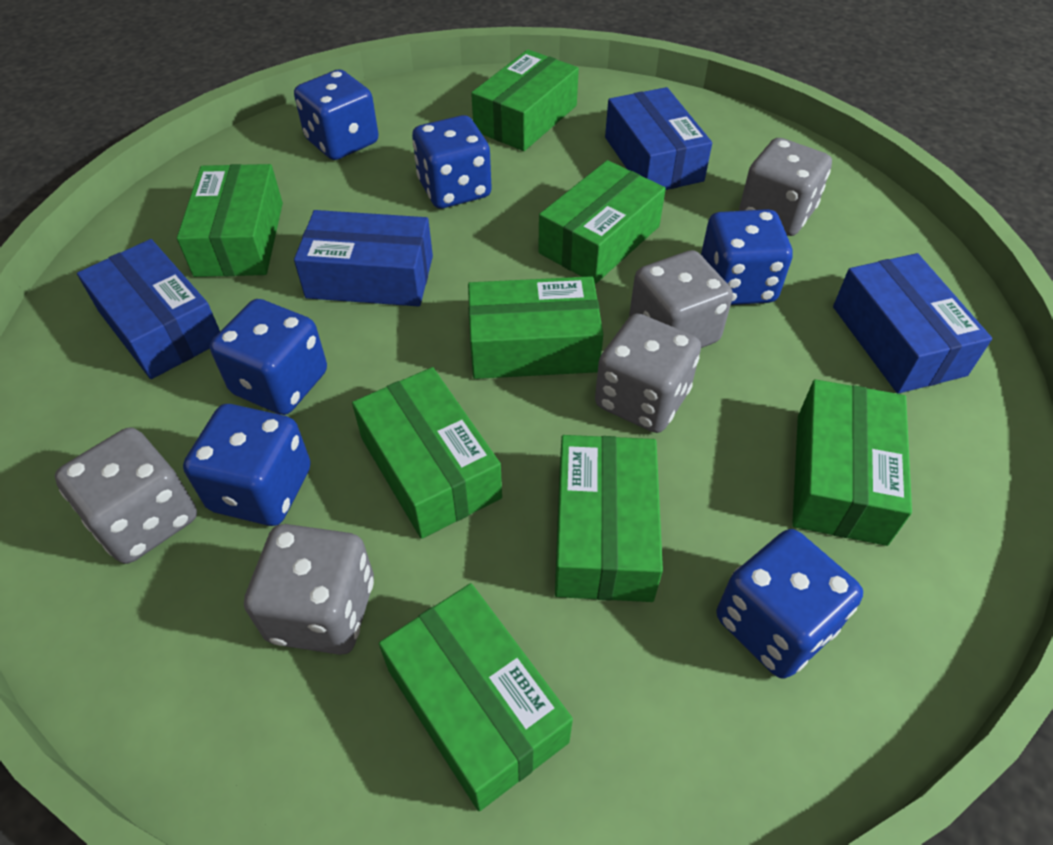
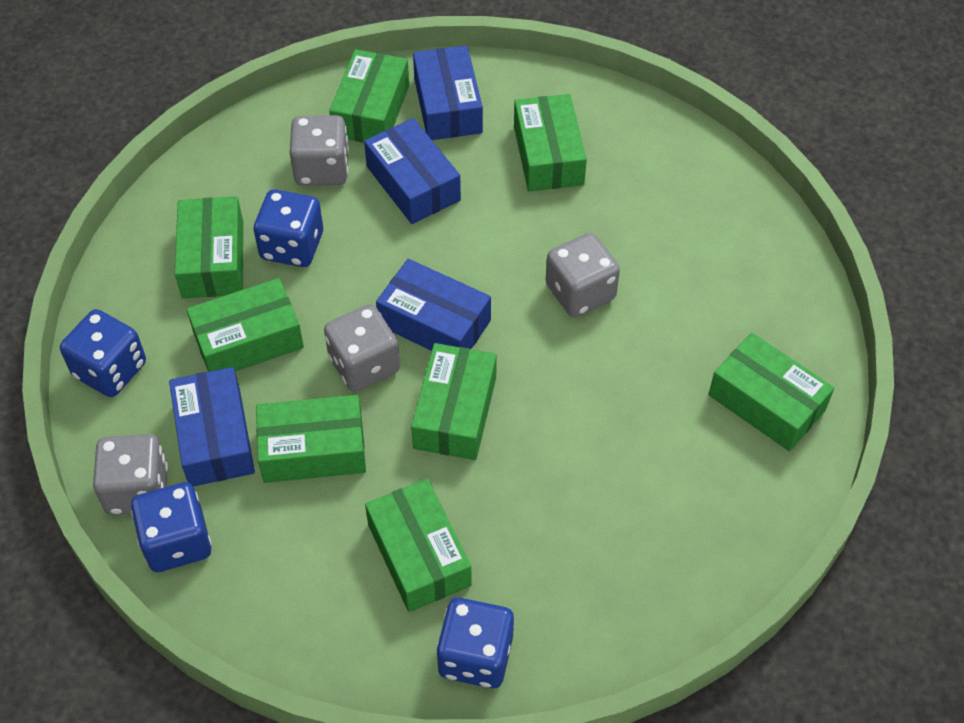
blue dice: 6 -> 4
grey dice: 5 -> 4

